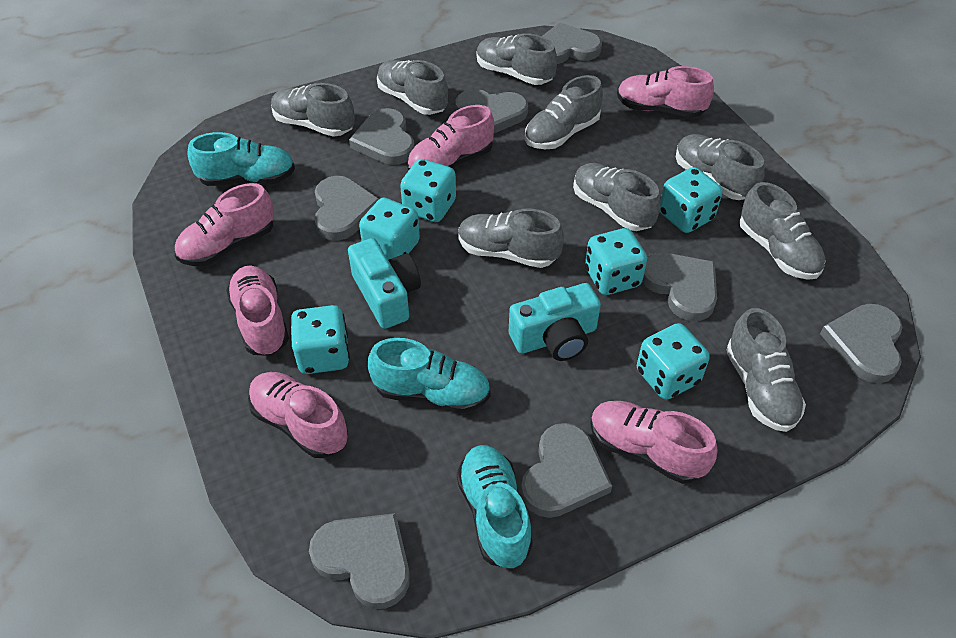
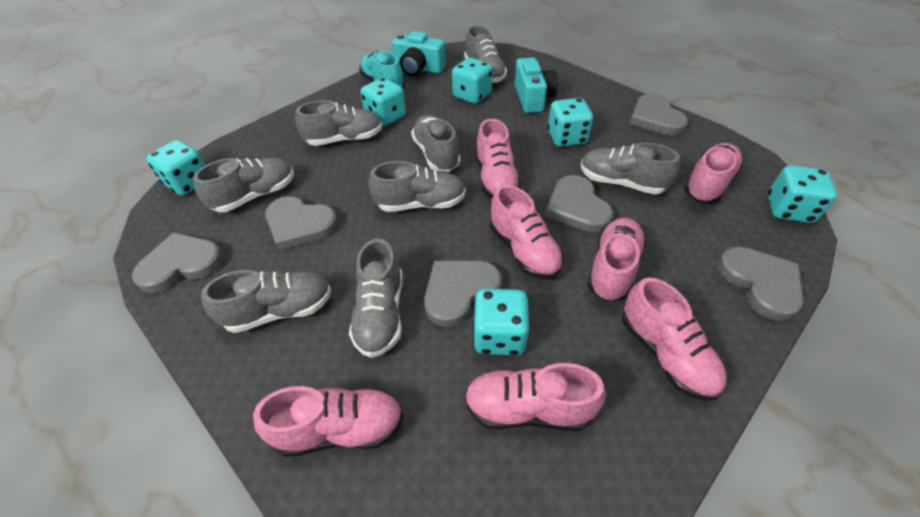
grey heart: 8 -> 6
grey shoe: 9 -> 8
pink shoe: 6 -> 7
turquoise shoe: 3 -> 1

